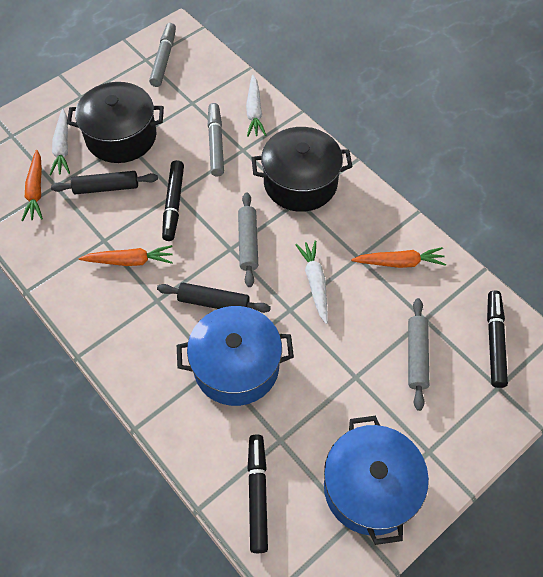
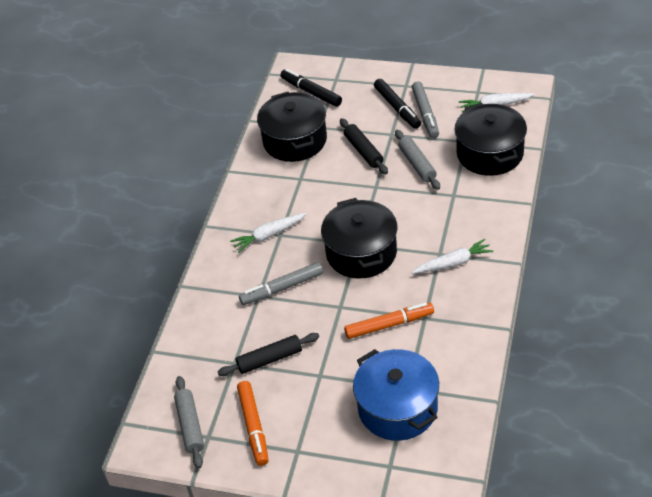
black marker: 3 -> 2
black pot: 2 -> 3
blue pot: 2 -> 1
orange carrot: 3 -> 0
orange marker: 0 -> 2

